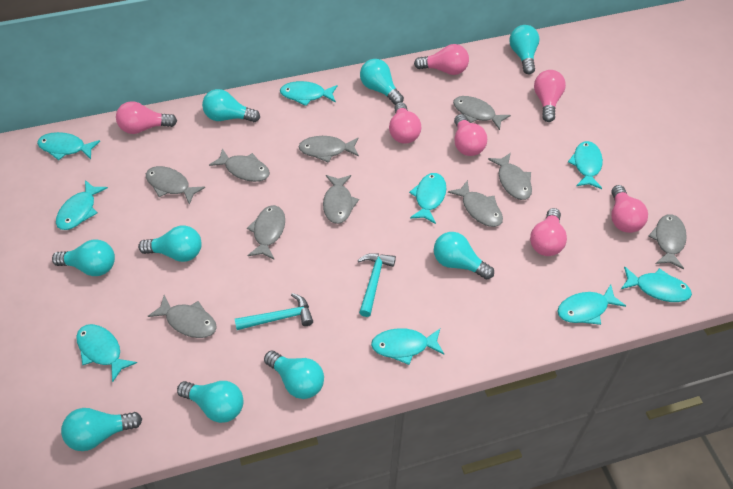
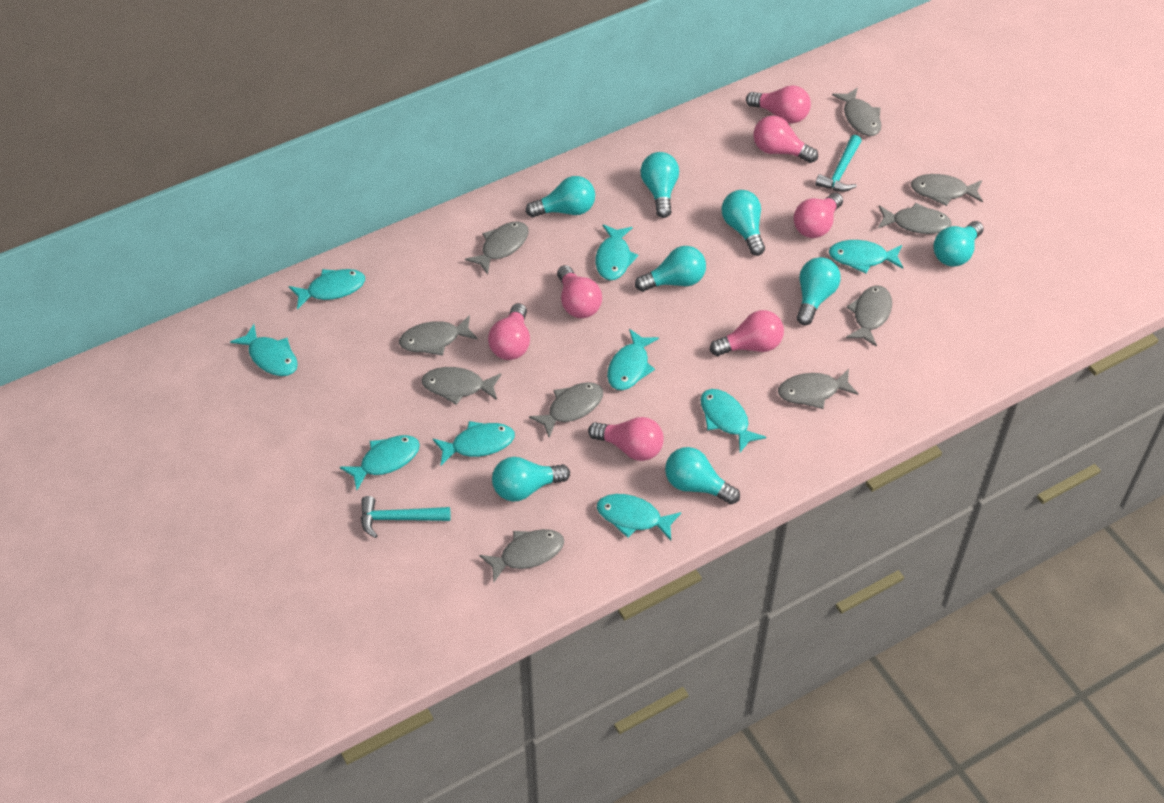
turquoise light bulb: 9 -> 8

